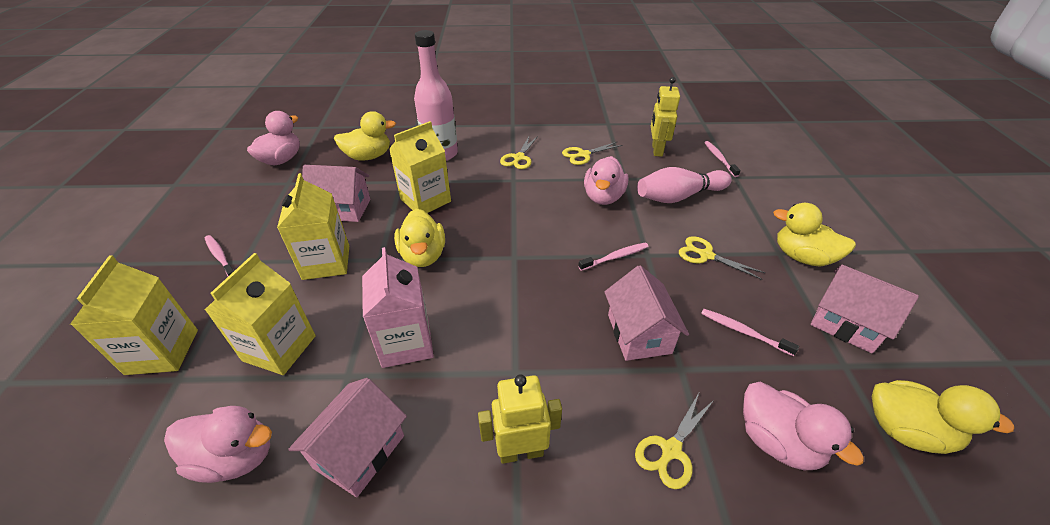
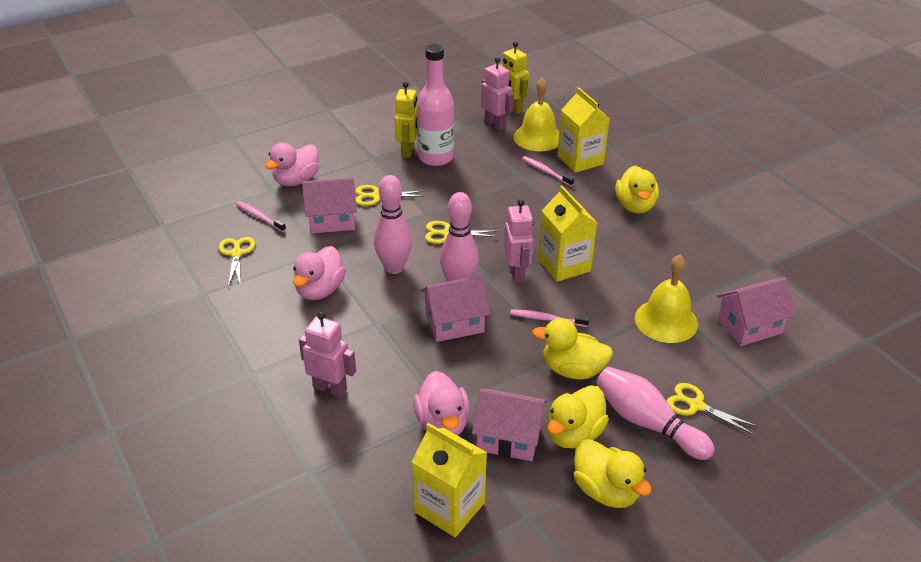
pink bowling pin: 1 -> 3
pink carton: 1 -> 0
pink duck: 4 -> 3
pink robot: 0 -> 3
pink toothbrush: 4 -> 3
yellow bell: 0 -> 2
yellow carton: 4 -> 3

